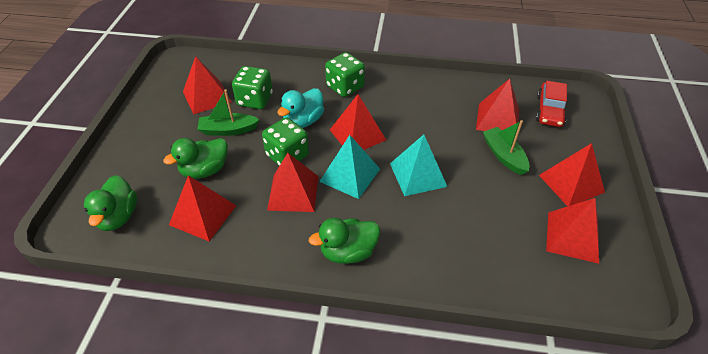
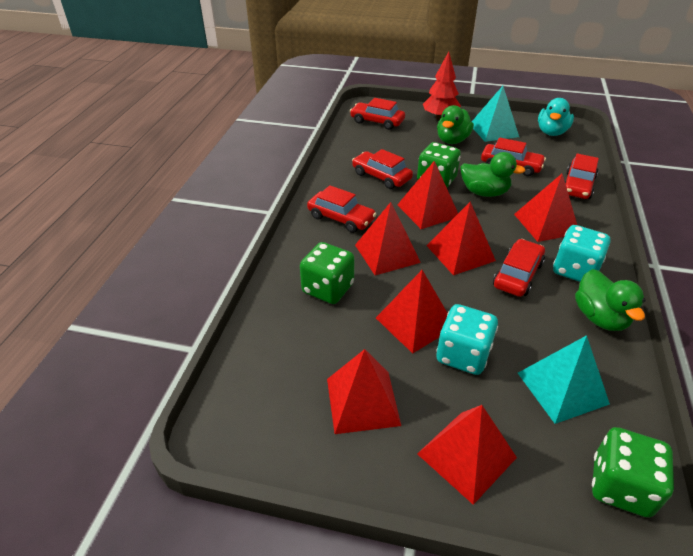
green boat: 2 -> 0
red car: 1 -> 6
red tree: 0 -> 1
turquoise dice: 0 -> 2

